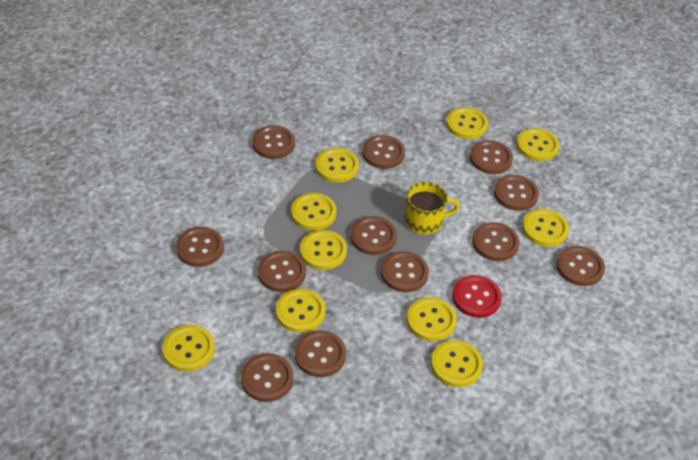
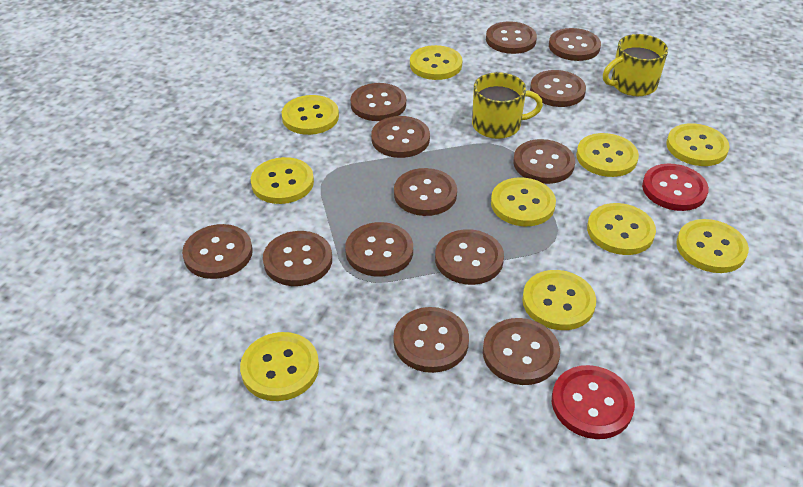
brown button: 12 -> 13
red button: 1 -> 2
yellow mug: 1 -> 2

